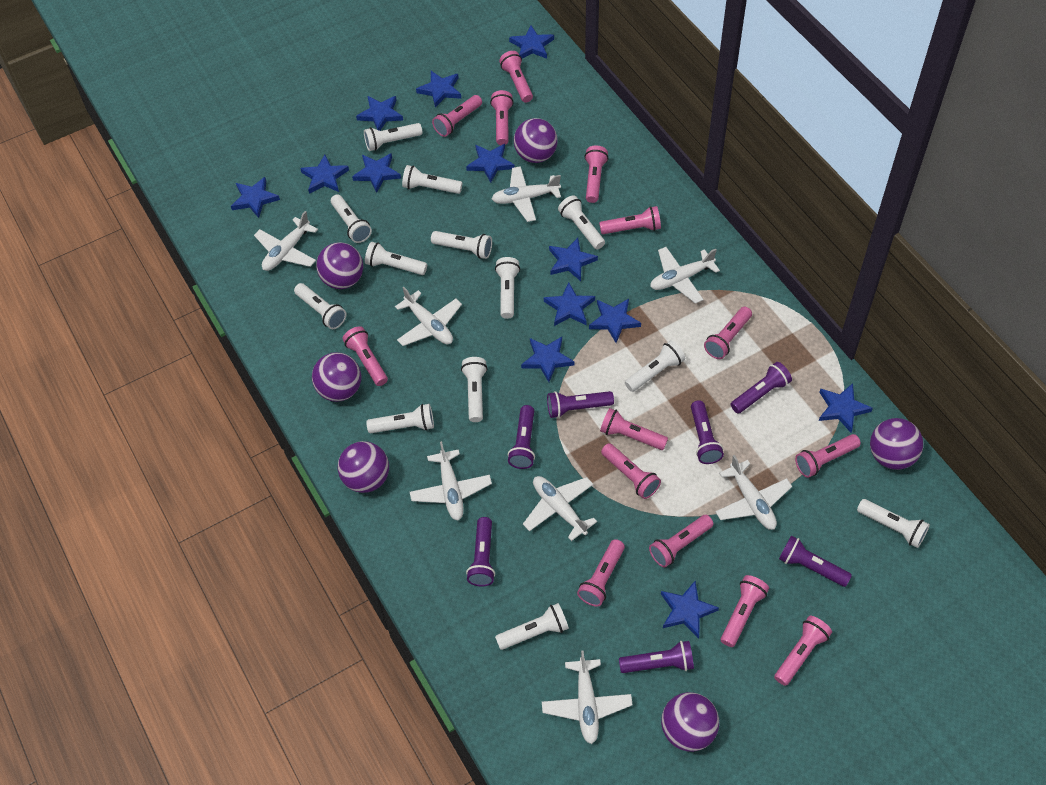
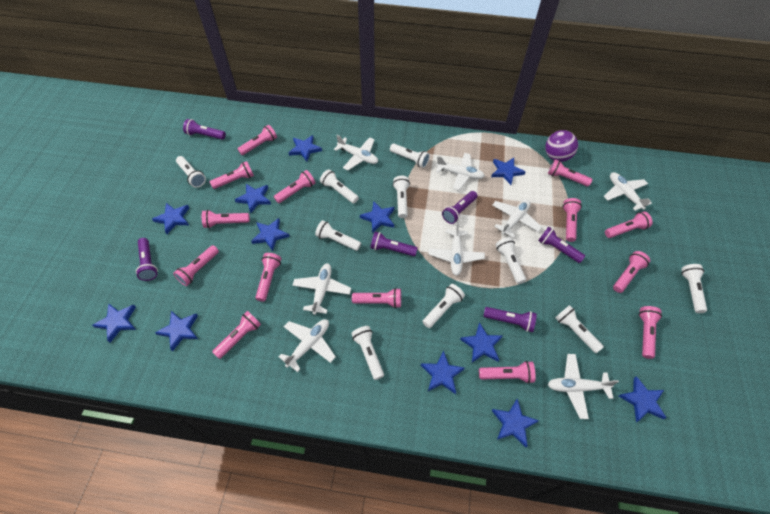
blue star: 13 -> 12
purple ball: 6 -> 1
purple flashlight: 7 -> 6
white flashlight: 13 -> 10

